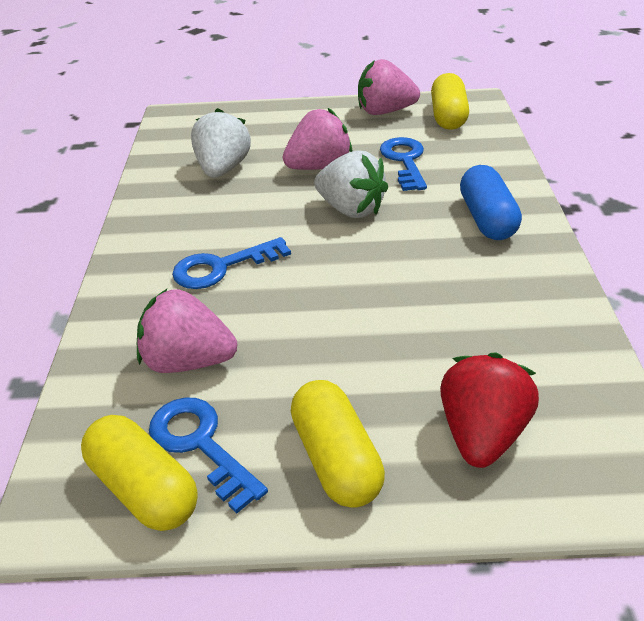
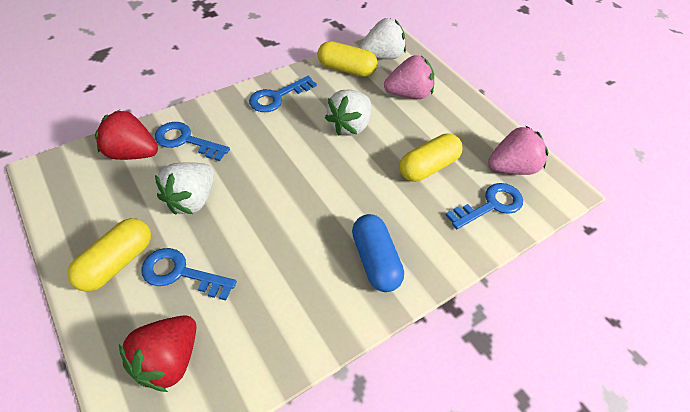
blue key: 3 -> 4
pink strawberry: 3 -> 2
red strawberry: 1 -> 2
white strawberry: 2 -> 3

